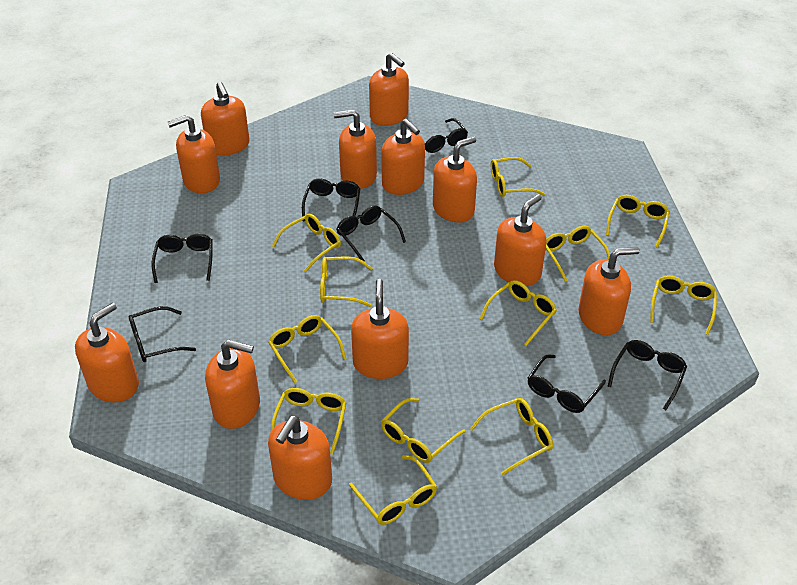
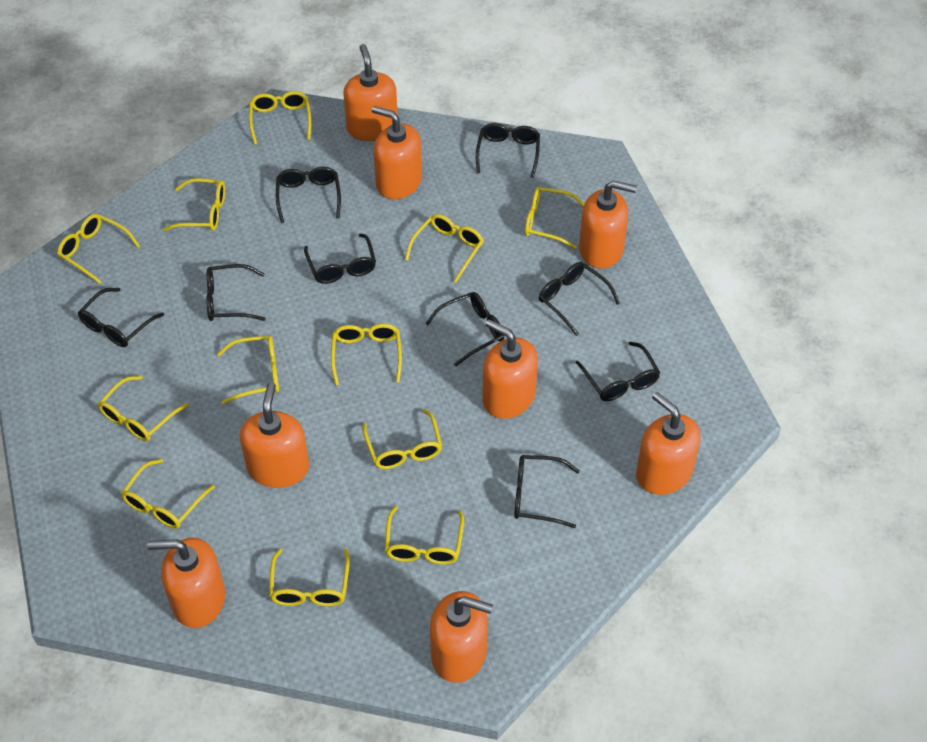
black glasses: 7 -> 9
orange soap dispenser: 12 -> 8

